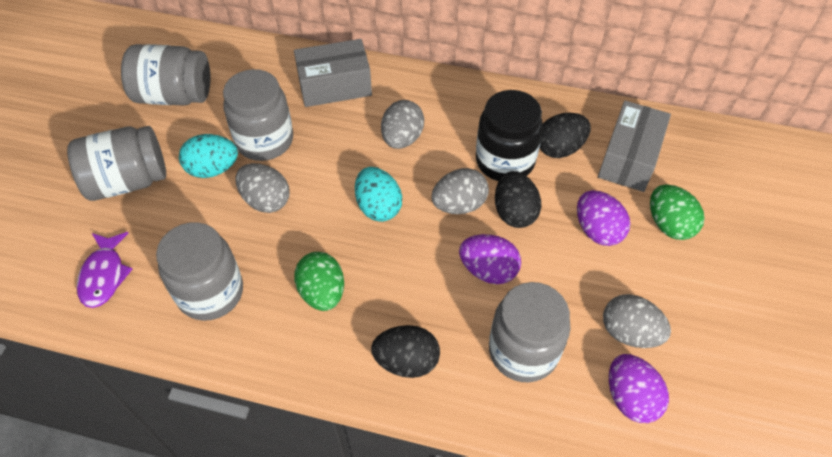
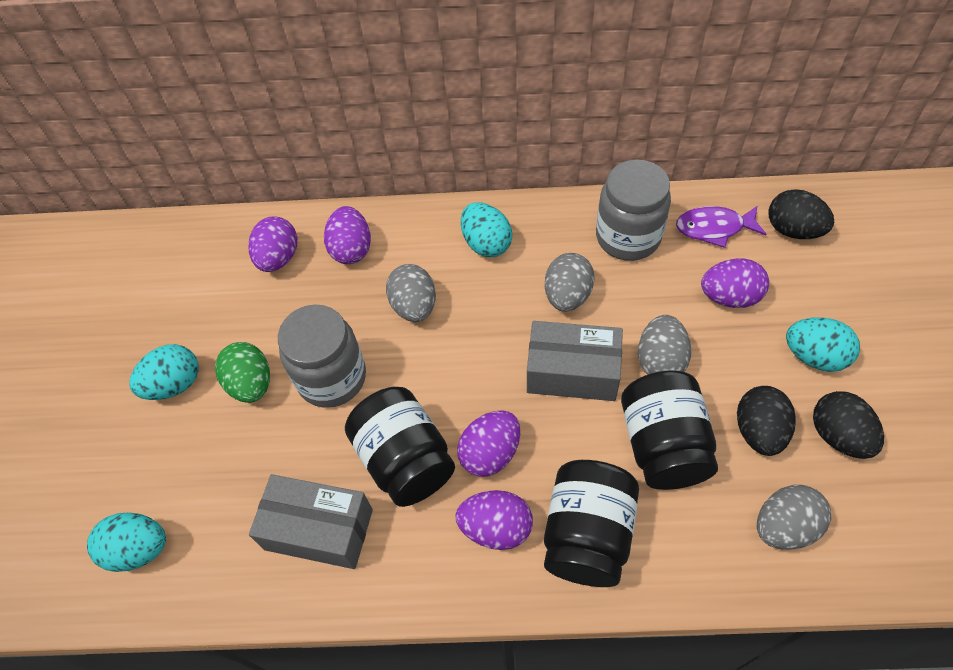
black jar: 1 -> 3
green egg: 2 -> 1
grey jar: 5 -> 2
purple egg: 3 -> 5
turquoise egg: 2 -> 4

